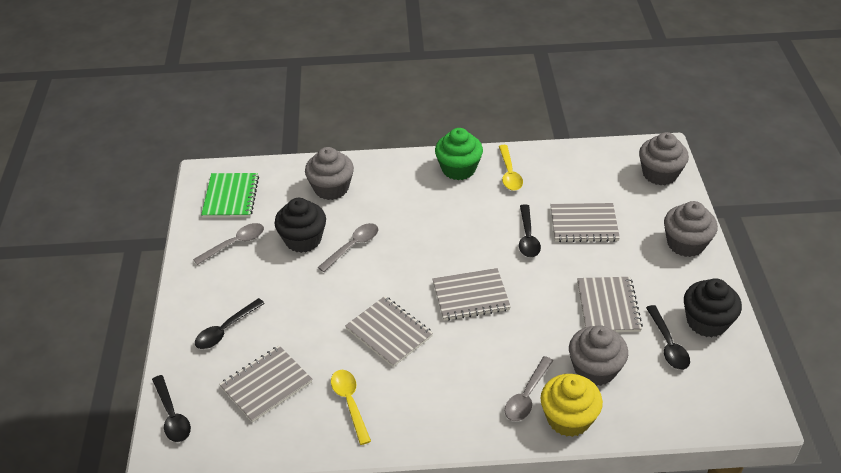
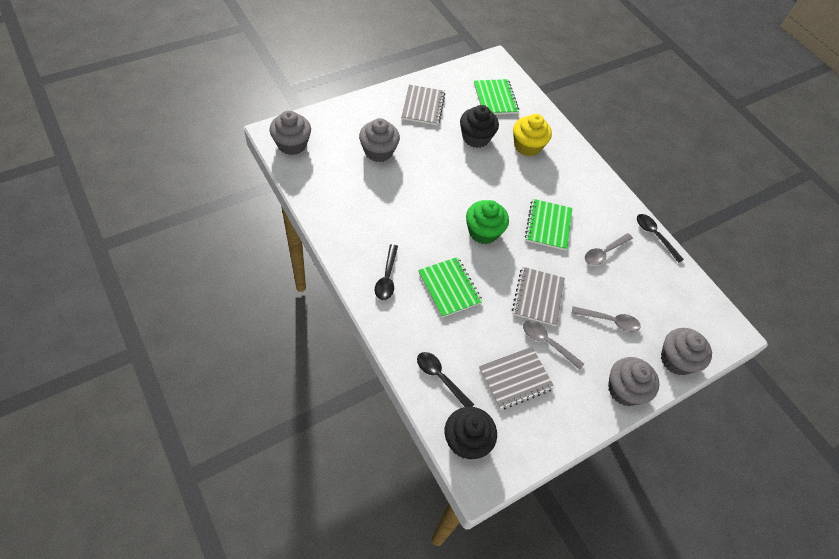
black spoon: 4 -> 3
green notebook: 1 -> 3
grey notebook: 5 -> 3
yellow spoon: 2 -> 0

